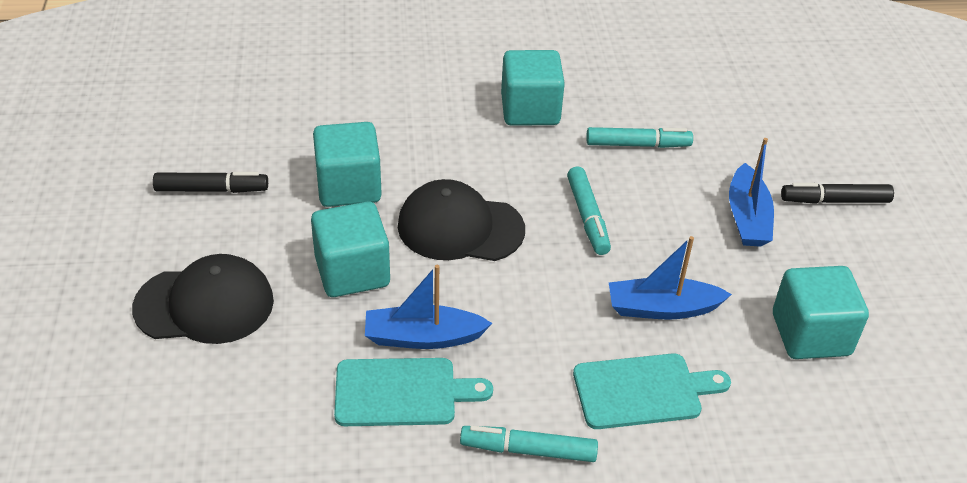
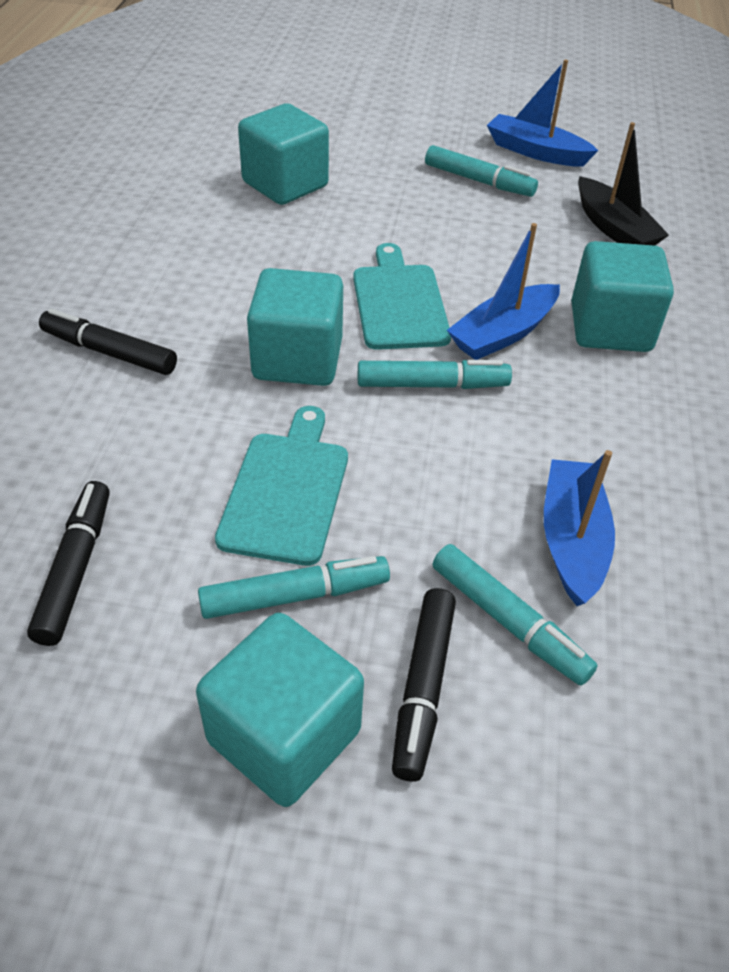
black boat: 0 -> 1
black cap: 2 -> 0
black marker: 2 -> 3
turquoise marker: 3 -> 4

